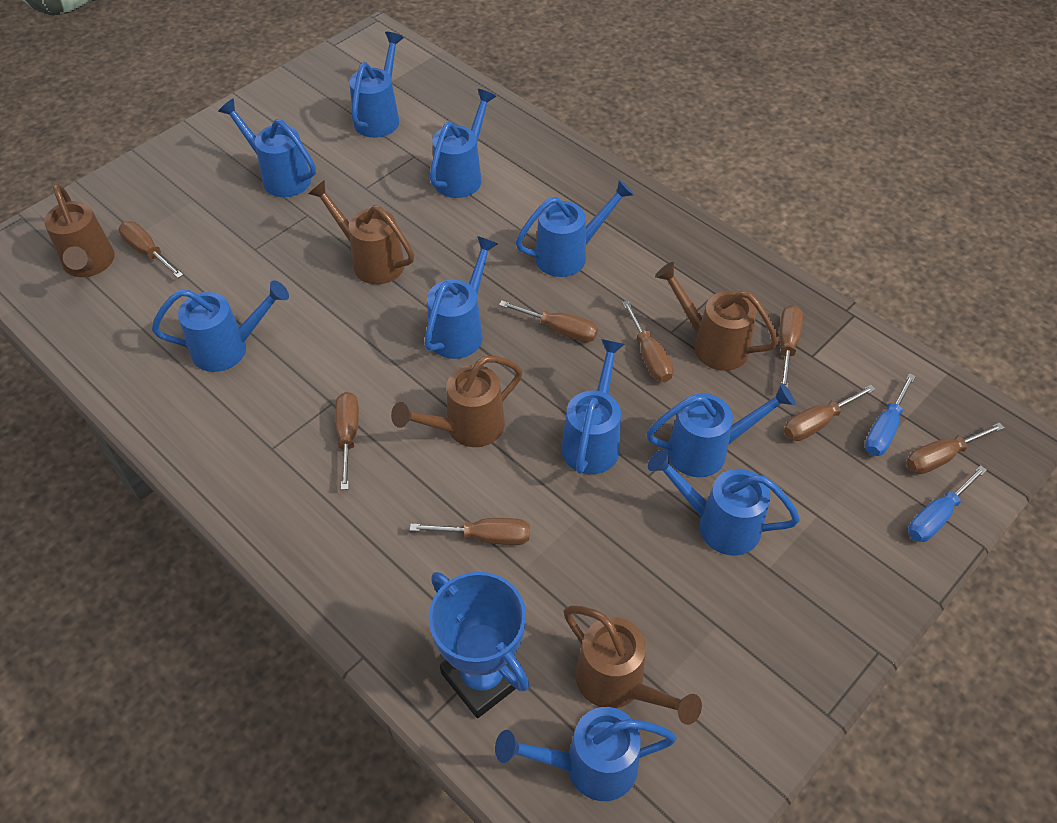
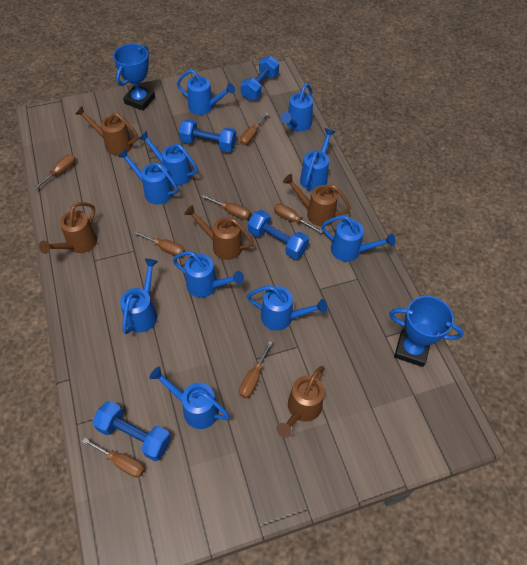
blue dumbbell: 0 -> 4
blue screwdriver: 2 -> 0
blue trophy: 1 -> 2
brown screwdriver: 8 -> 7

